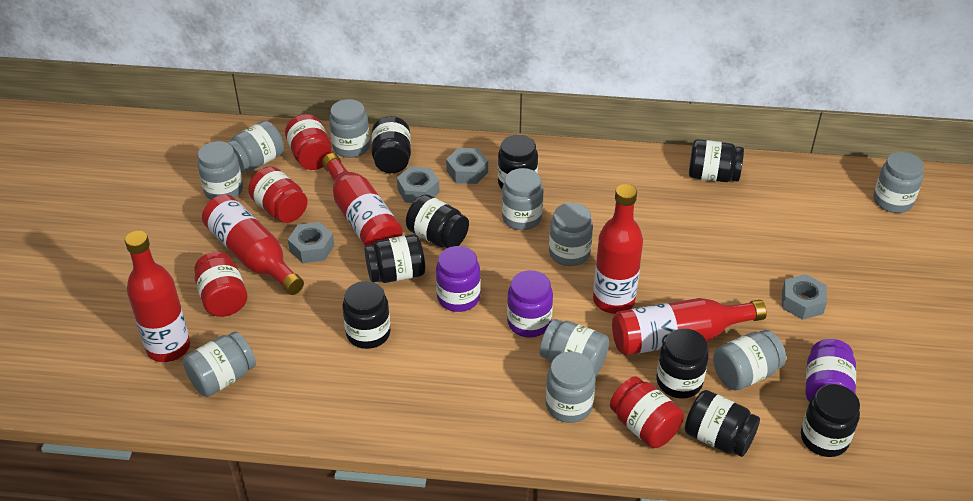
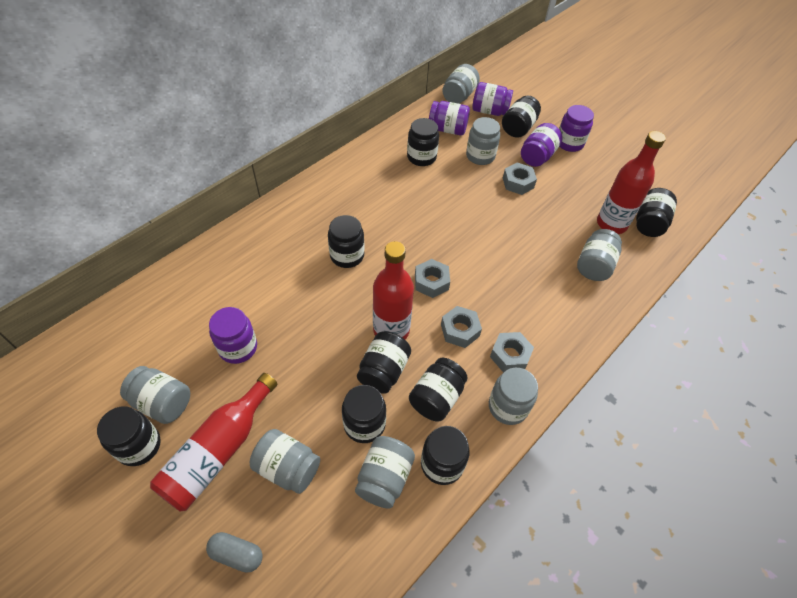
grey capsule: 0 -> 1
grey jar: 10 -> 7
purple jar: 3 -> 5
red bottle: 5 -> 3
red jar: 4 -> 0

